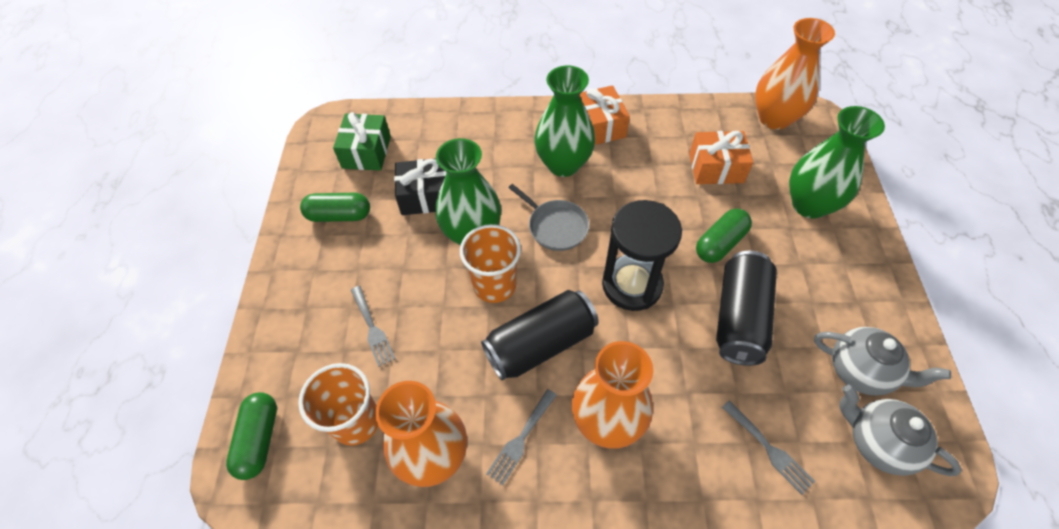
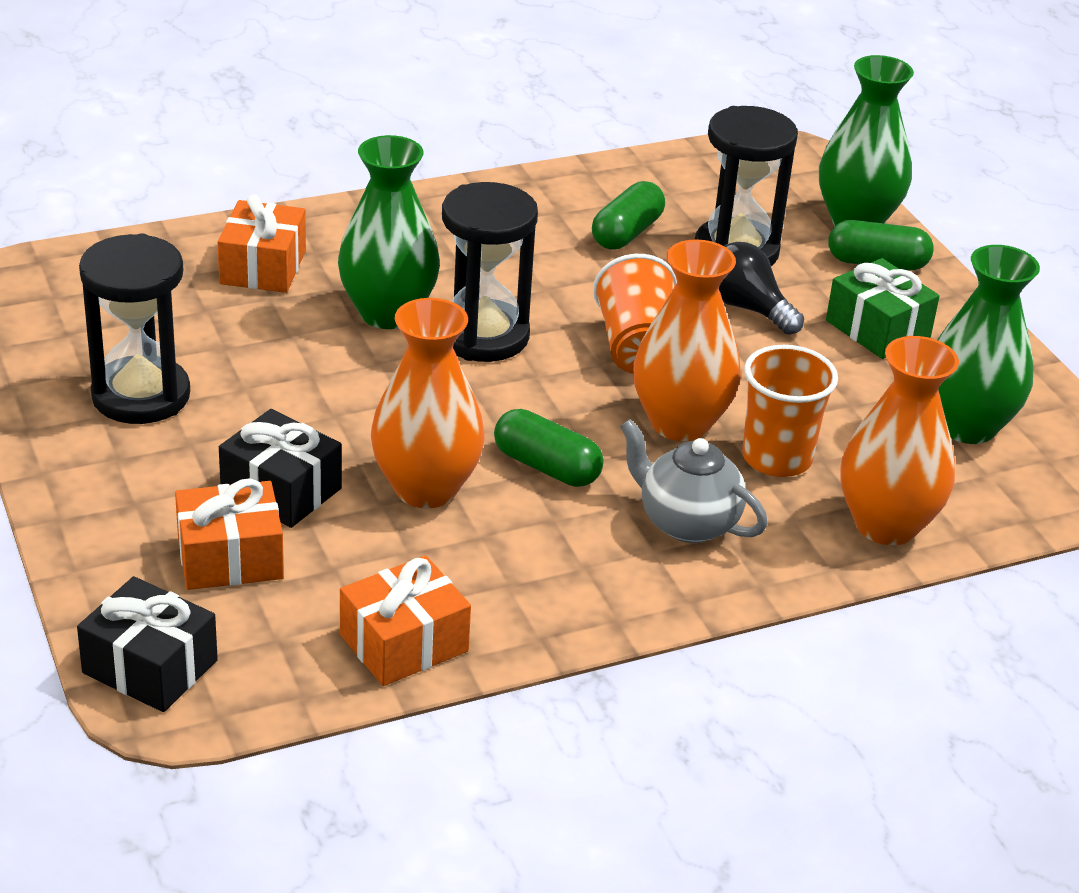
black can: 2 -> 0
black gift: 1 -> 2
black hourglass: 1 -> 3
black light bulb: 0 -> 1
grey fork: 3 -> 0
grey pan: 1 -> 0
grey teapot: 2 -> 1
orange gift: 2 -> 3

